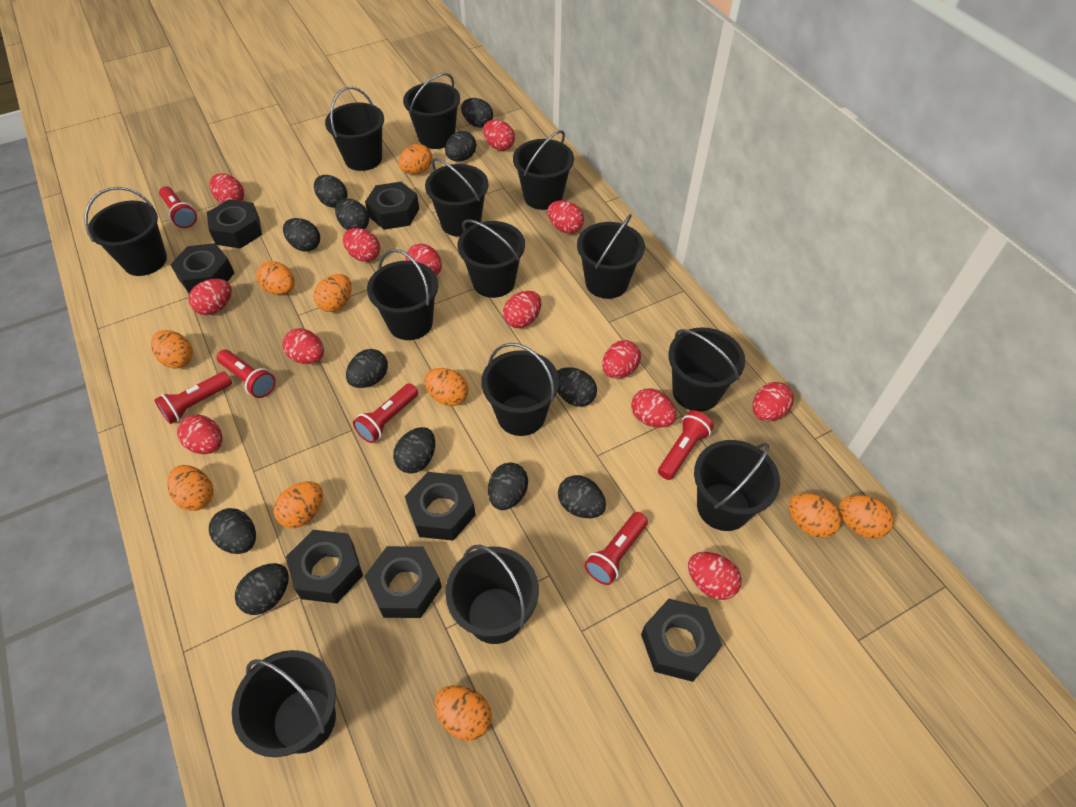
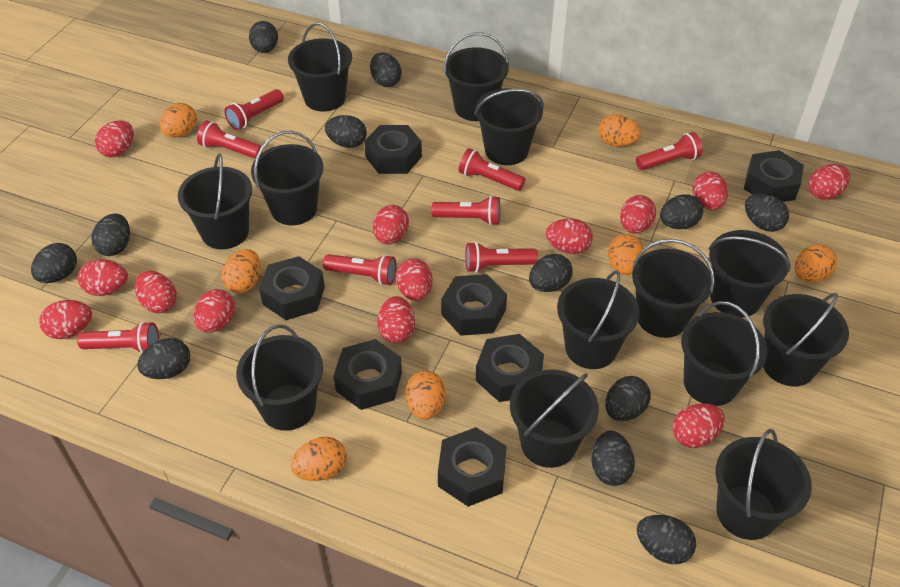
orange egg: 10 -> 7
red flashlight: 6 -> 8

